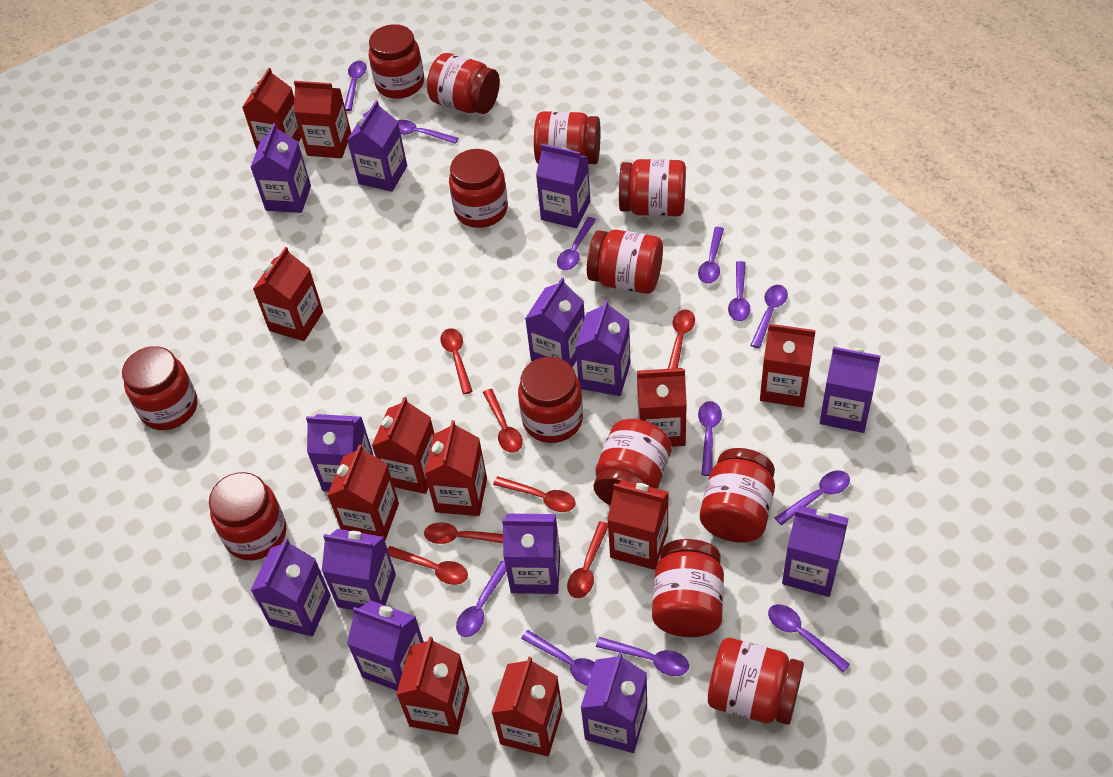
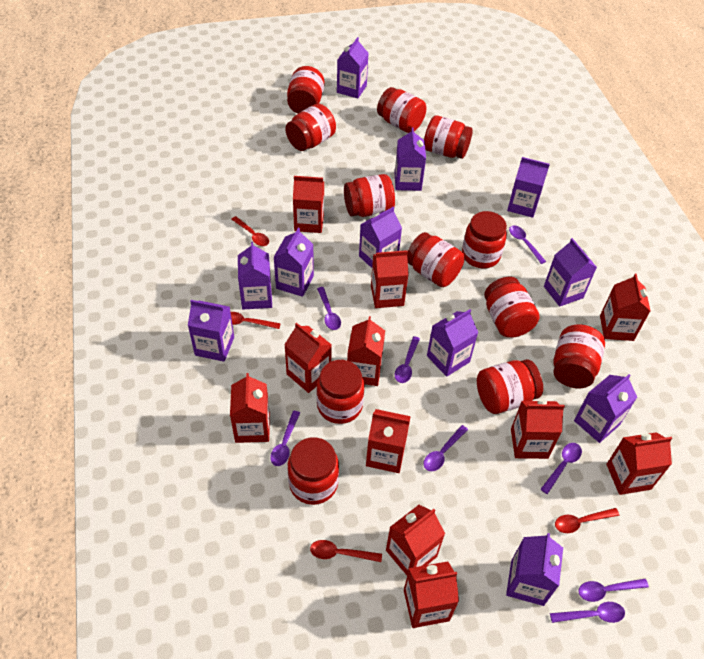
purple carton: 13 -> 11
purple spoon: 12 -> 8
red jar: 13 -> 12
red spoon: 7 -> 4

